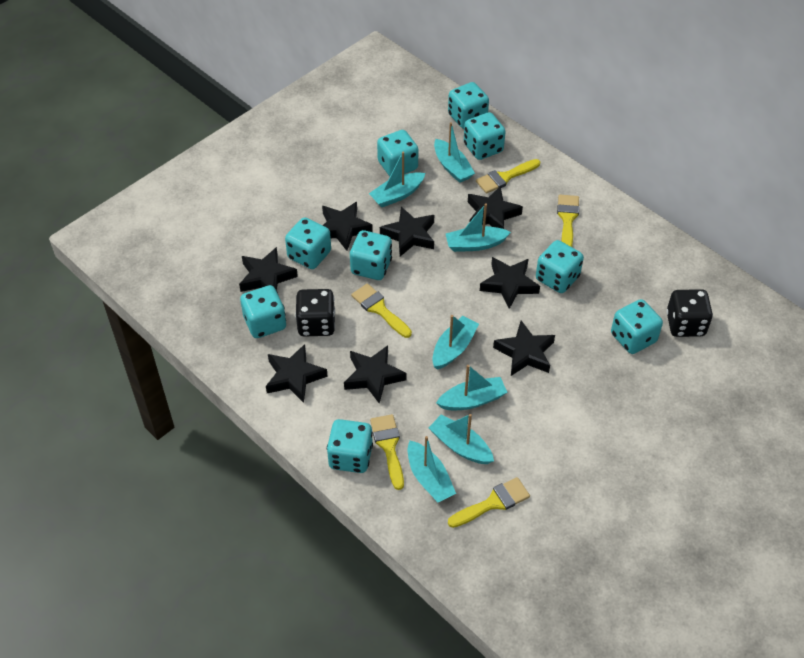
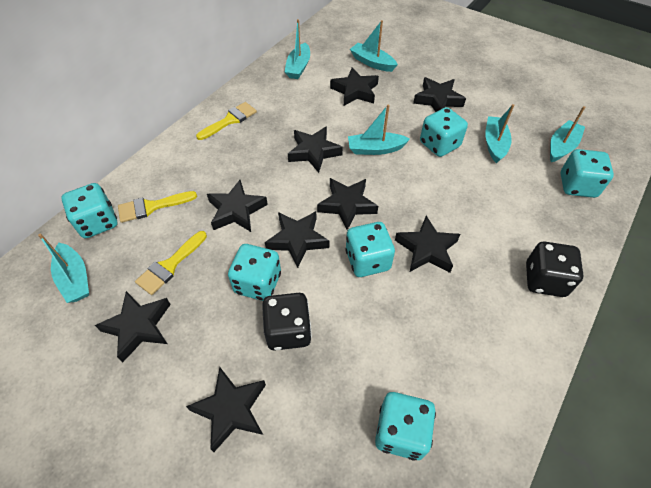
black star: 8 -> 9
turquoise boat: 7 -> 6
turquoise dice: 9 -> 6
yellow brush: 5 -> 3

